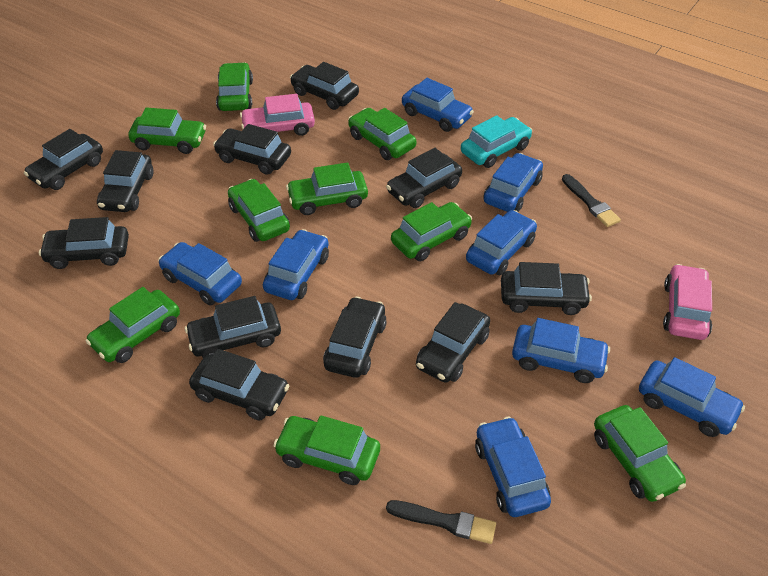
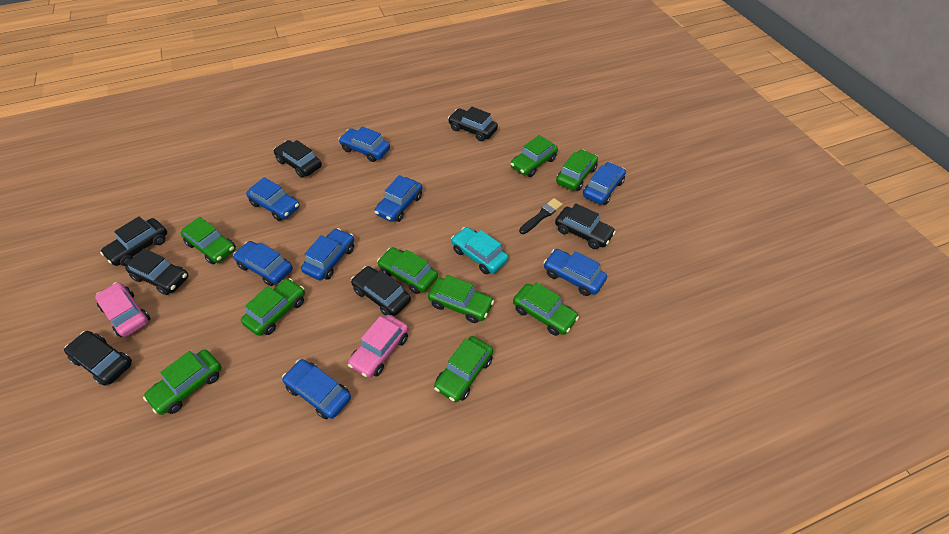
black brush: 2 -> 1
black car: 11 -> 7

